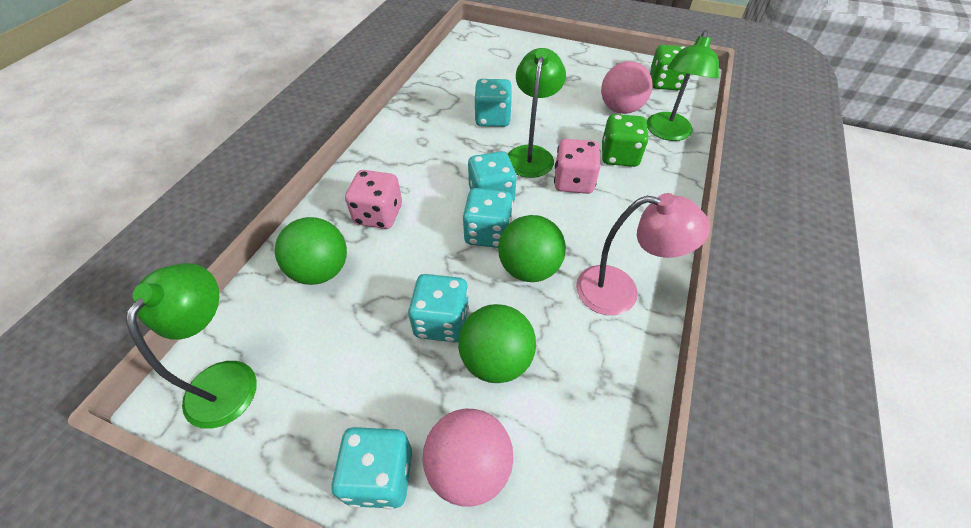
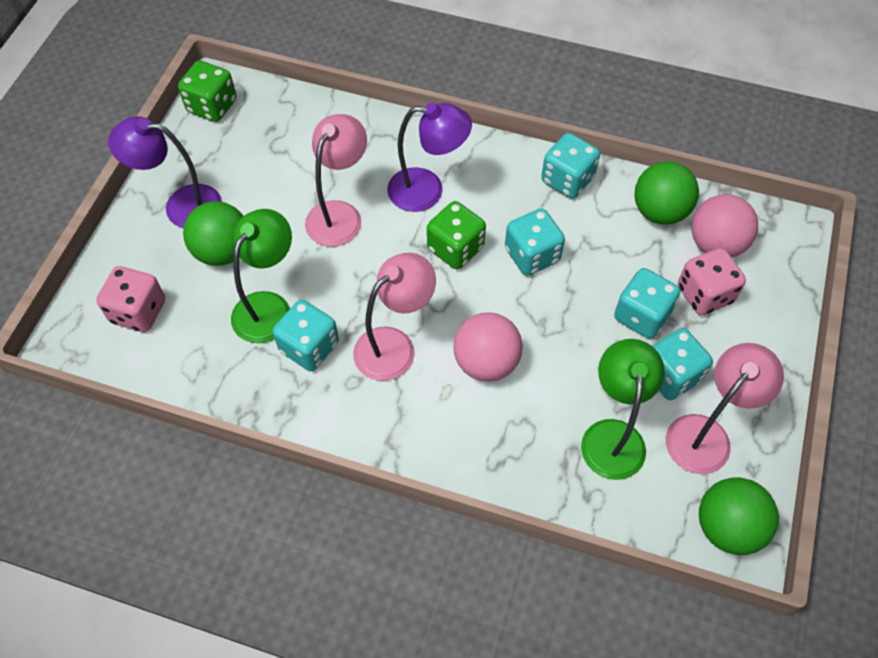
green lamp: 3 -> 2
pink lamp: 1 -> 3
purple lamp: 0 -> 2

